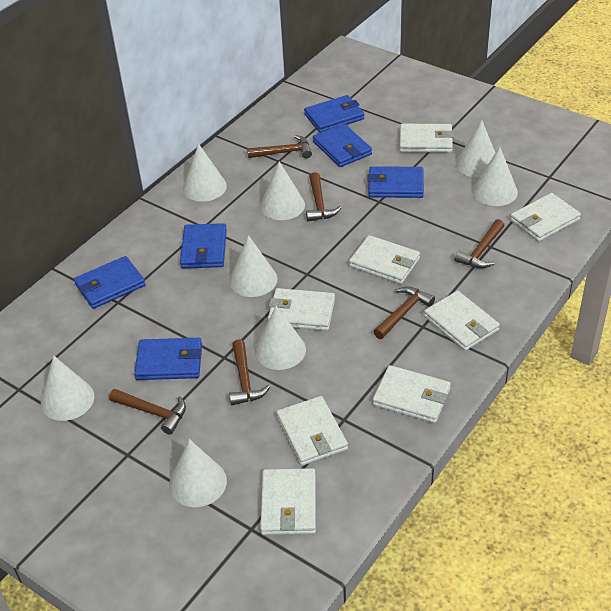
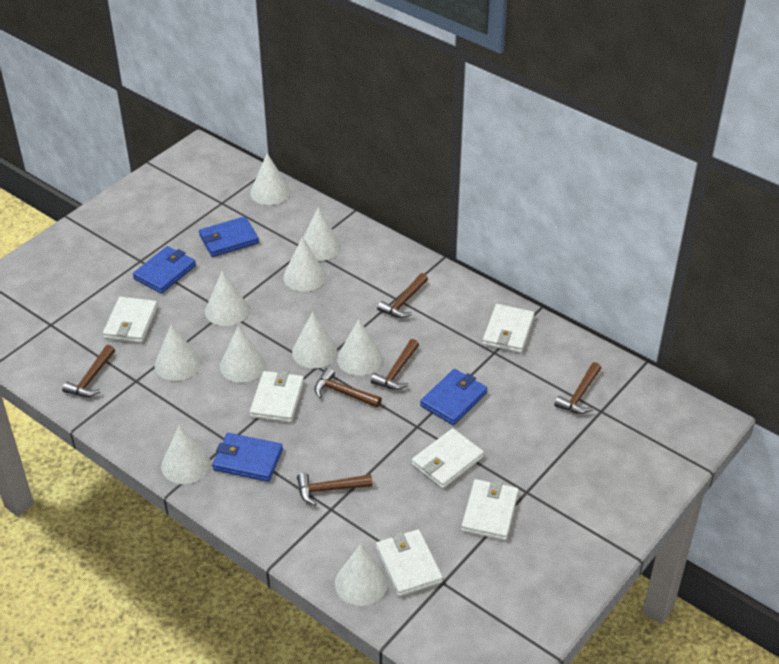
blue wallet: 6 -> 4
white cone: 8 -> 10
white wallet: 8 -> 6

